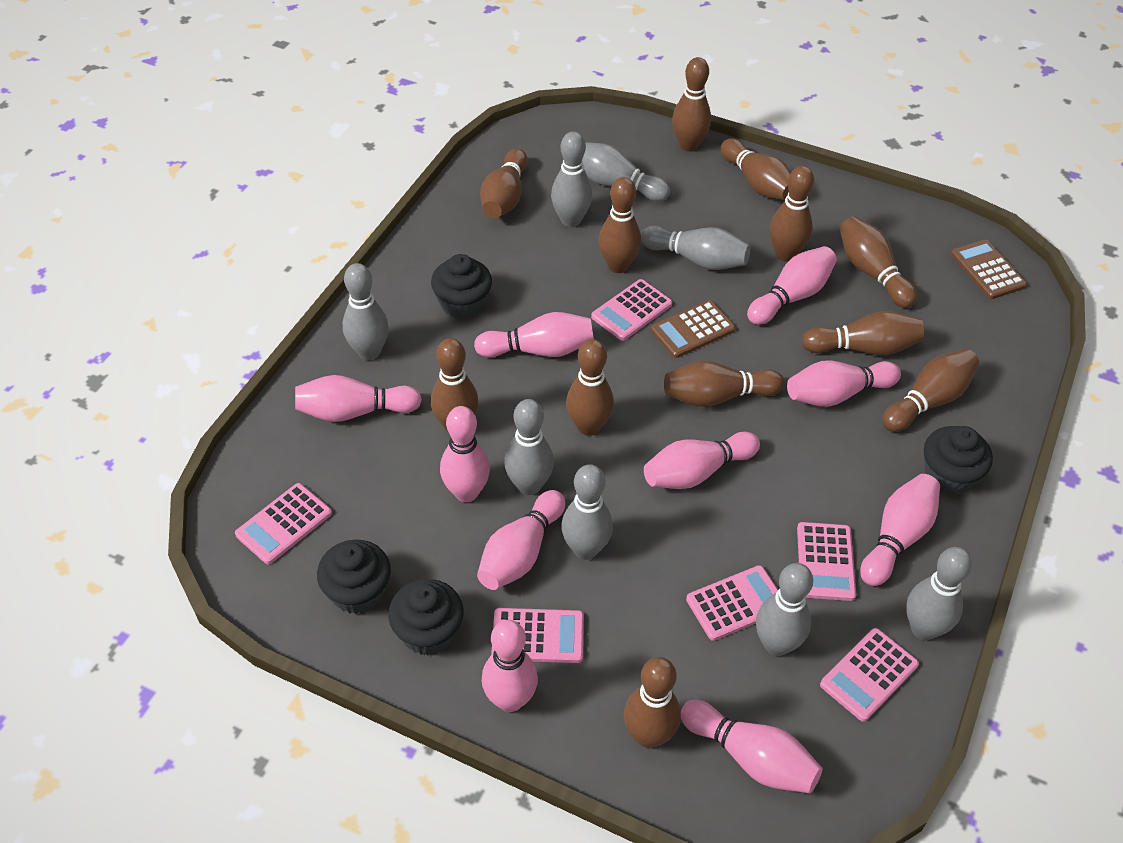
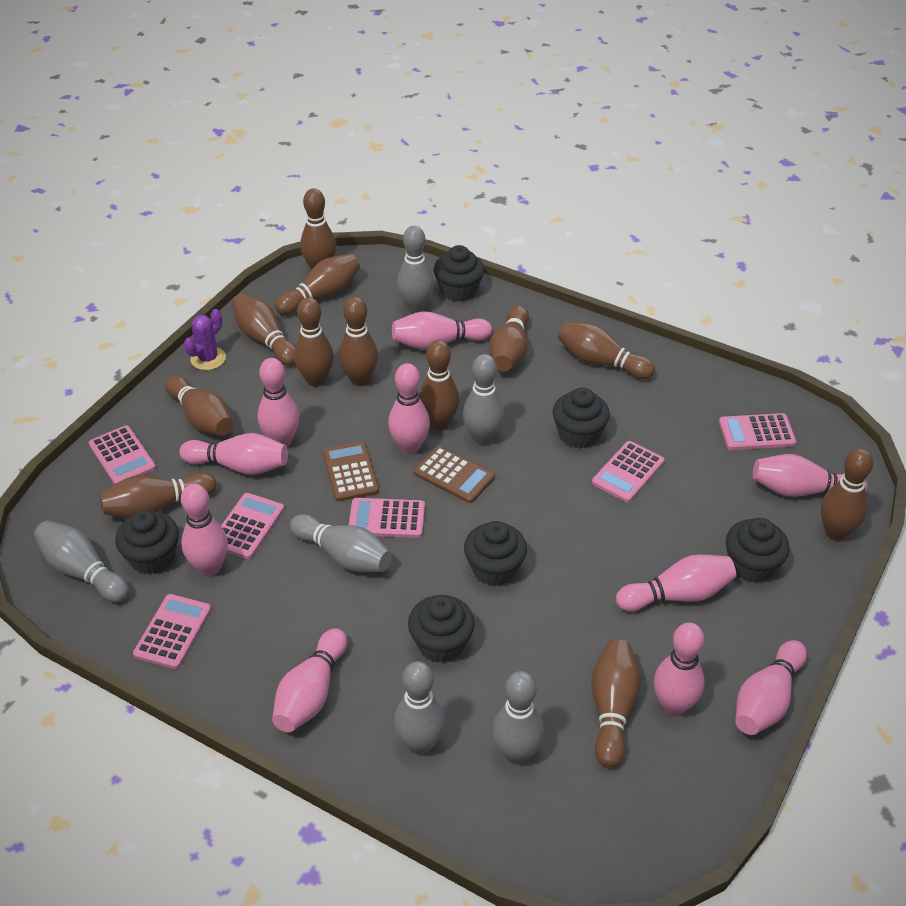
black cupcake: 4 -> 6
grey bowling pin: 8 -> 6
purple cactus: 0 -> 1

